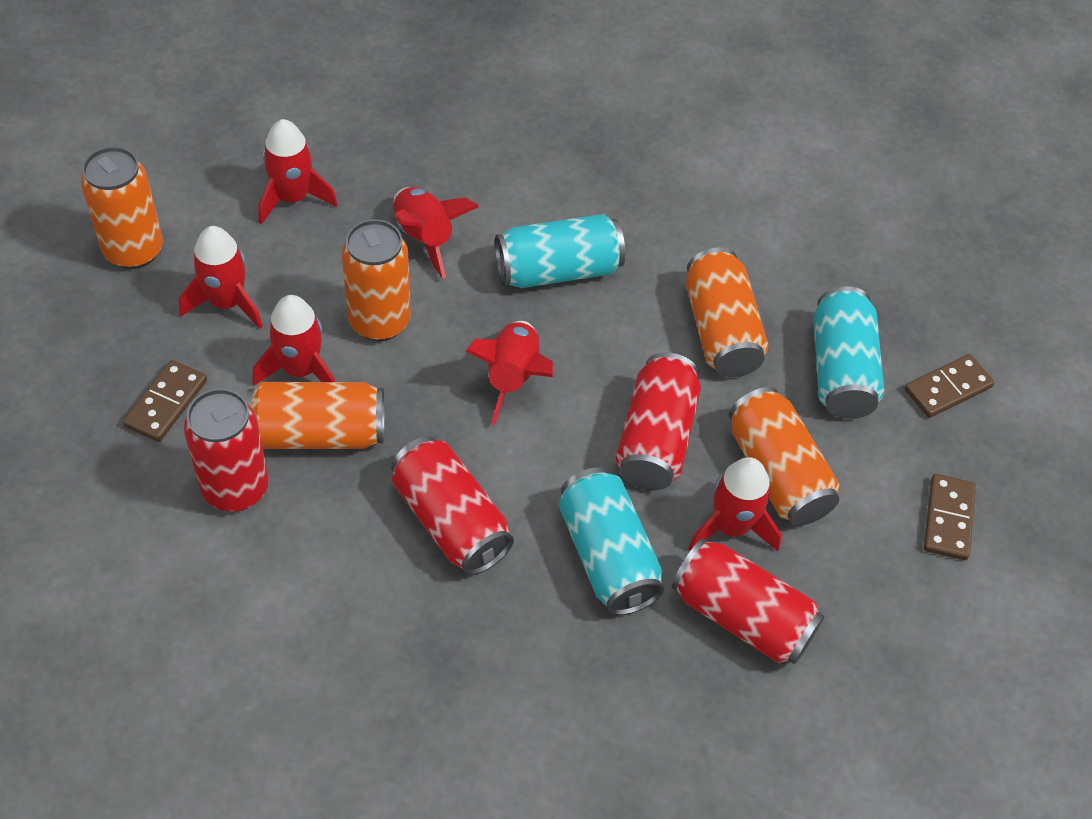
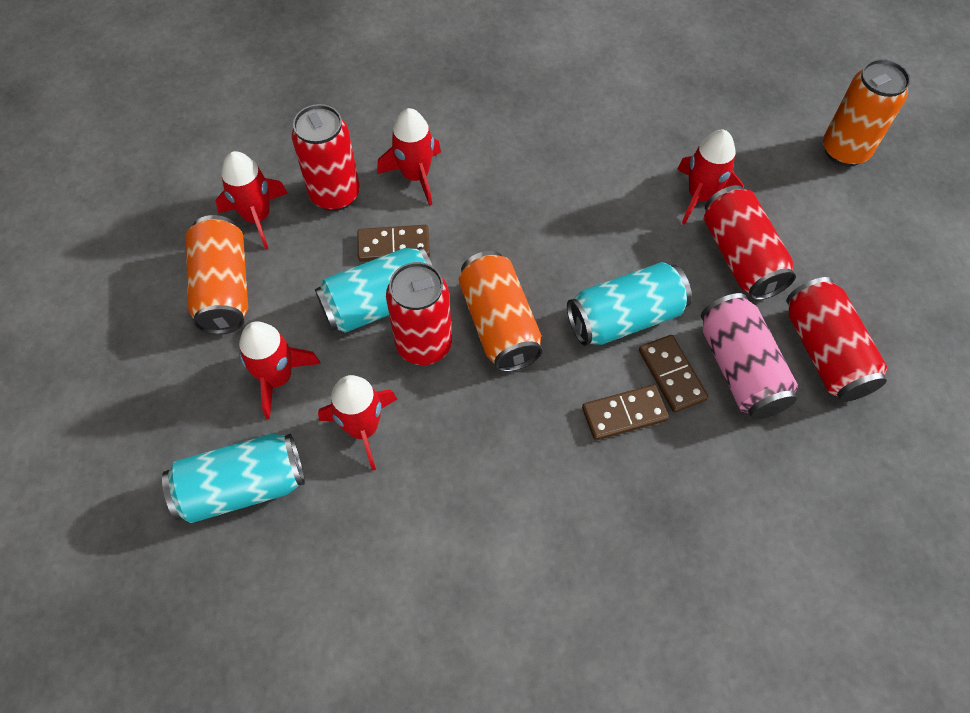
orange can: 5 -> 3
pink can: 0 -> 1
red rocket: 6 -> 5

